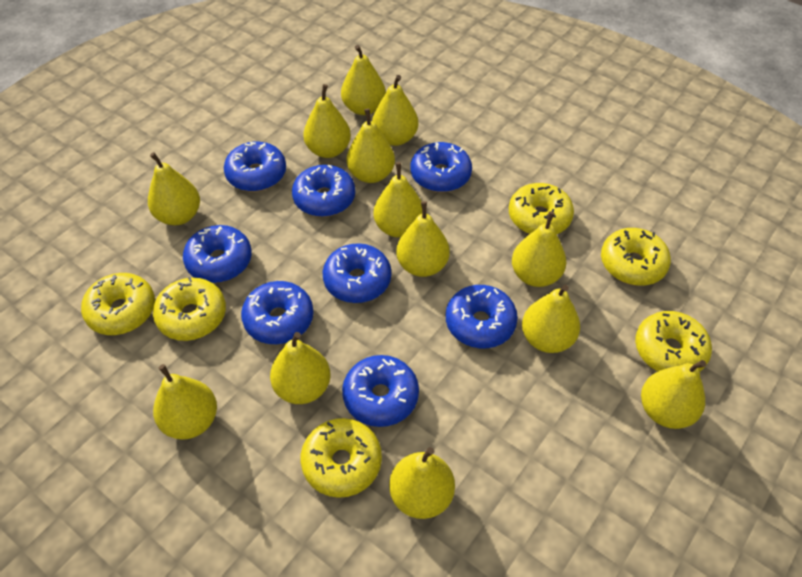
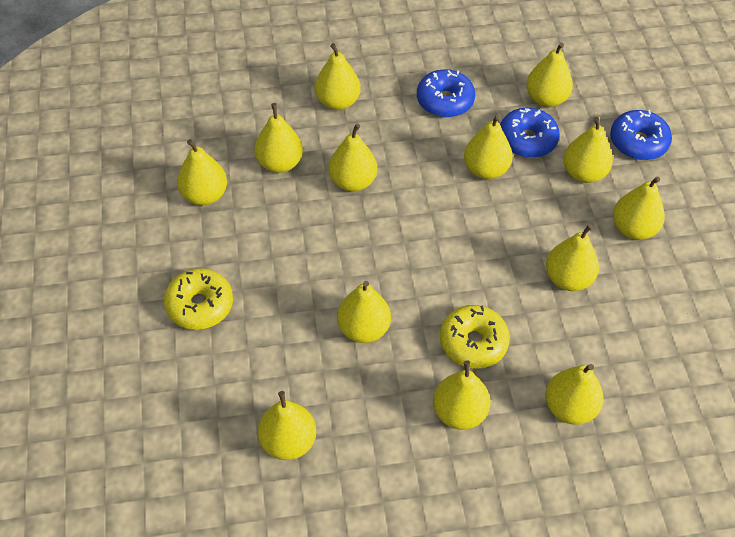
blue donut: 8 -> 3
yellow donut: 6 -> 2

